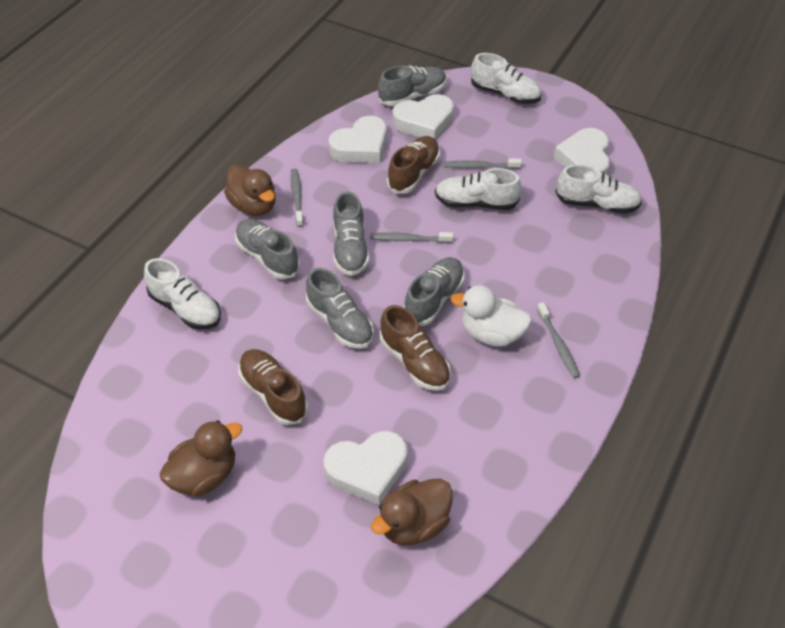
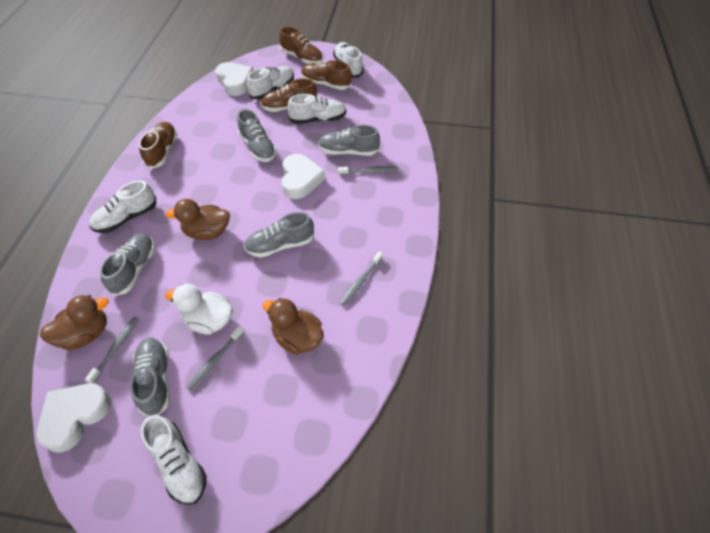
brown shoe: 3 -> 4
white heart: 4 -> 3
white shoe: 4 -> 5

